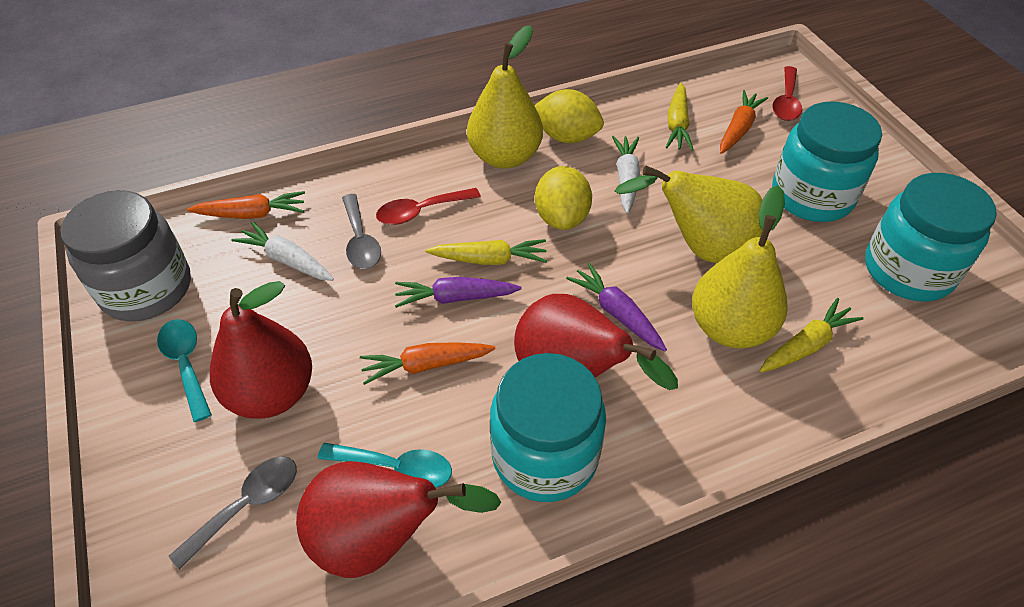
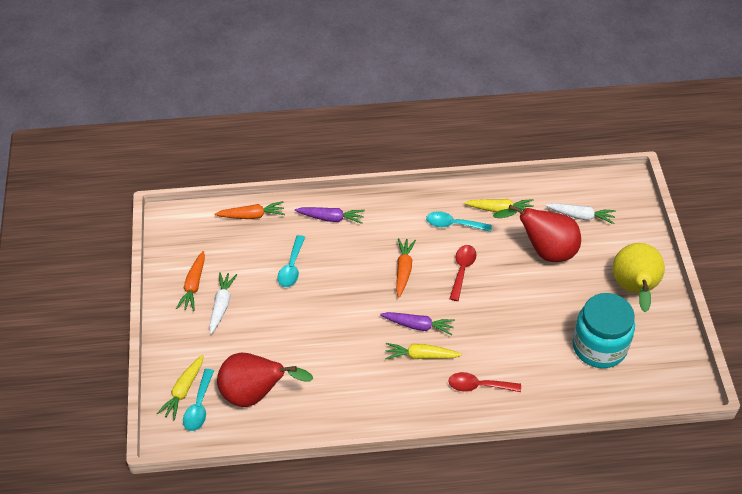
grey jar: 1 -> 0
grey spoon: 2 -> 0
red pear: 3 -> 2
turquoise jar: 3 -> 1
turquoise spoon: 2 -> 3
yellow lemon: 2 -> 0
yellow pear: 3 -> 1

